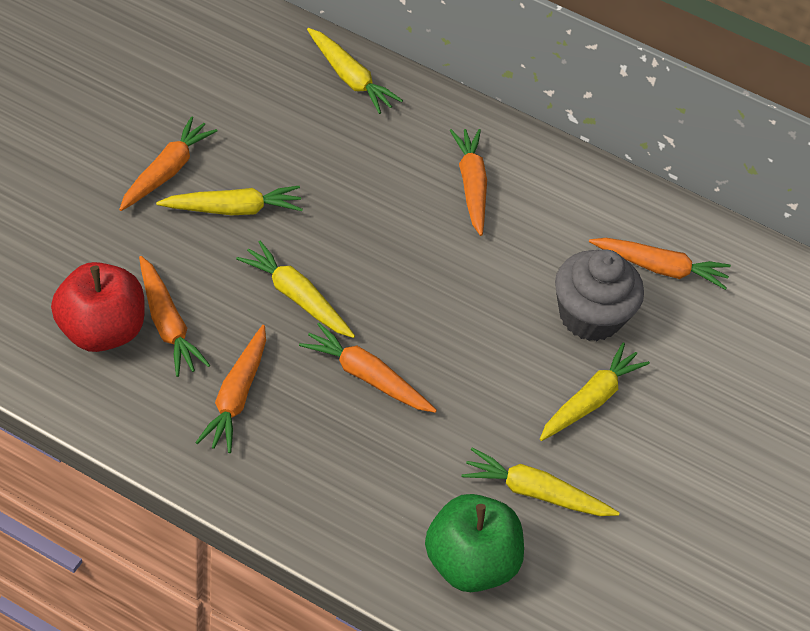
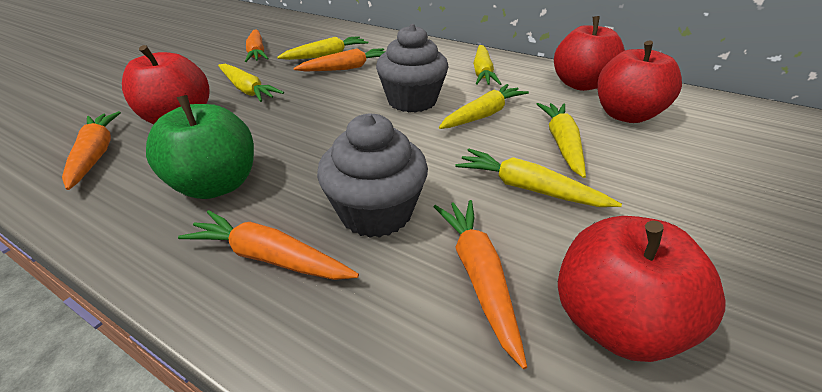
grey cupcake: 1 -> 2
orange carrot: 6 -> 5
red apple: 1 -> 4
yellow carrot: 5 -> 6

